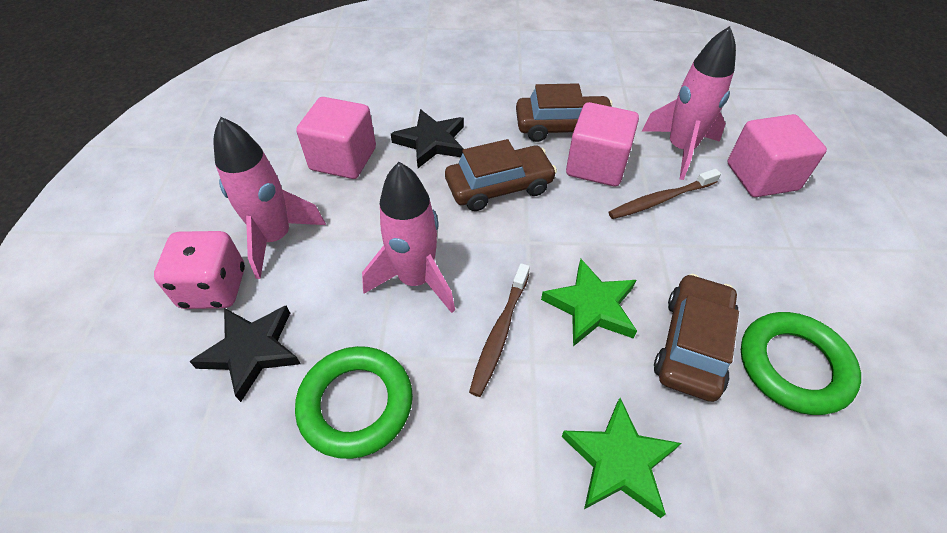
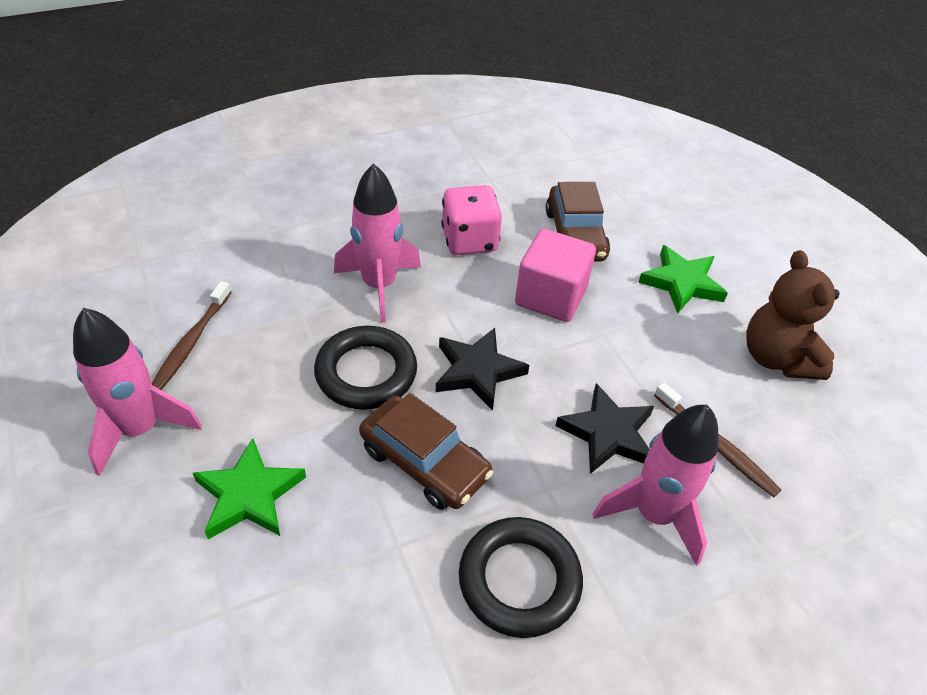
black ring: 0 -> 2
brown car: 3 -> 2
brown teddy bear: 0 -> 1
green ring: 2 -> 0
pink cube: 3 -> 1

